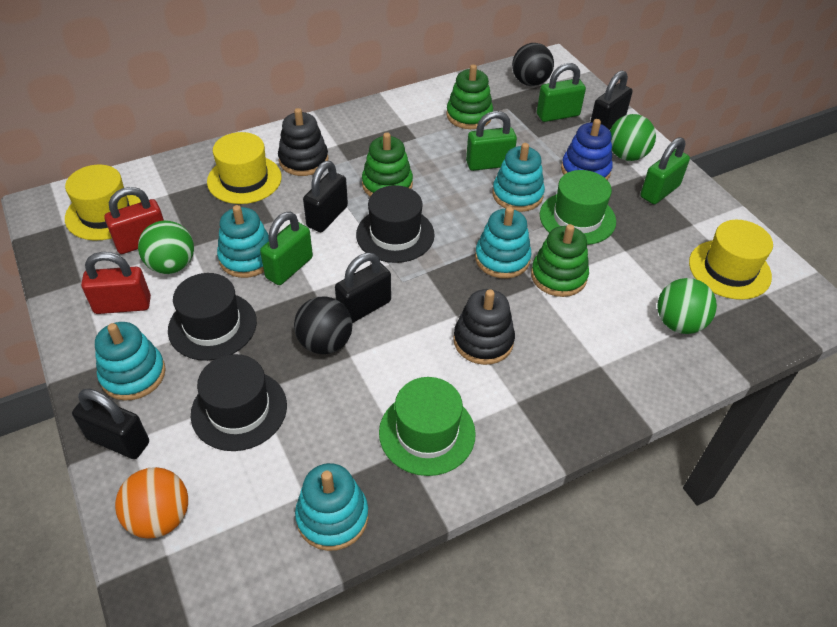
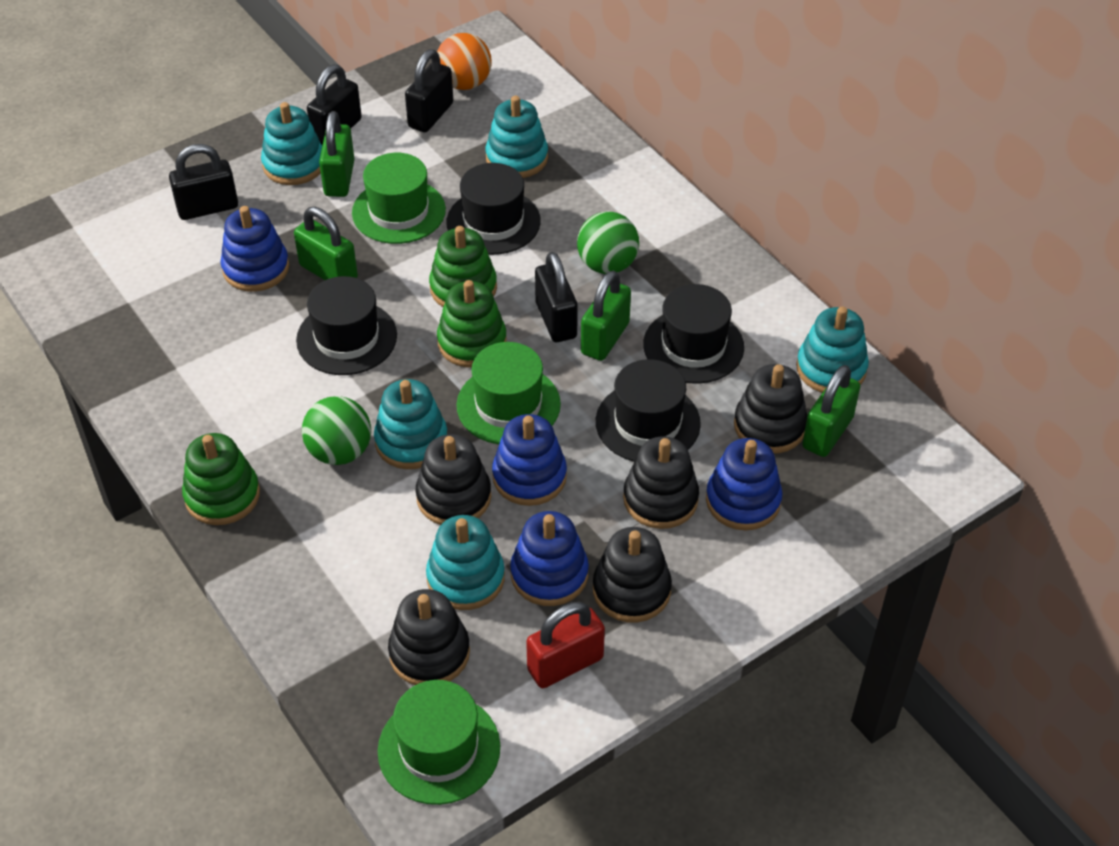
black ball: 2 -> 0
black hat: 3 -> 4
black stacking toy: 2 -> 5
blue stacking toy: 1 -> 4
green ball: 3 -> 2
green hat: 2 -> 3
red padlock: 2 -> 1
yellow hat: 3 -> 0

